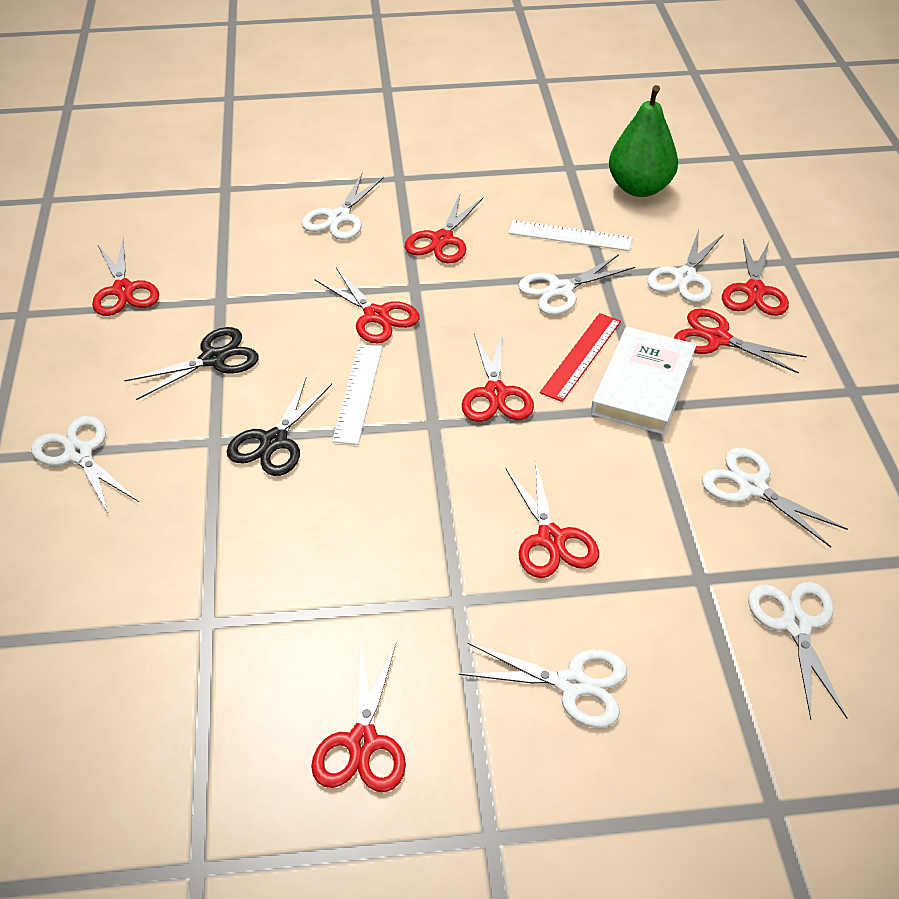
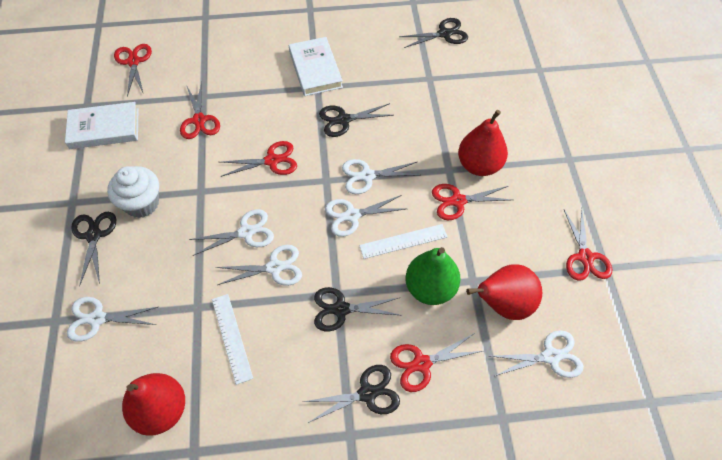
black scissors: 2 -> 5
red pear: 0 -> 3
red ruler: 1 -> 0
red scissors: 8 -> 6
white book: 1 -> 2
white cupcake: 0 -> 1
white scissors: 7 -> 6

